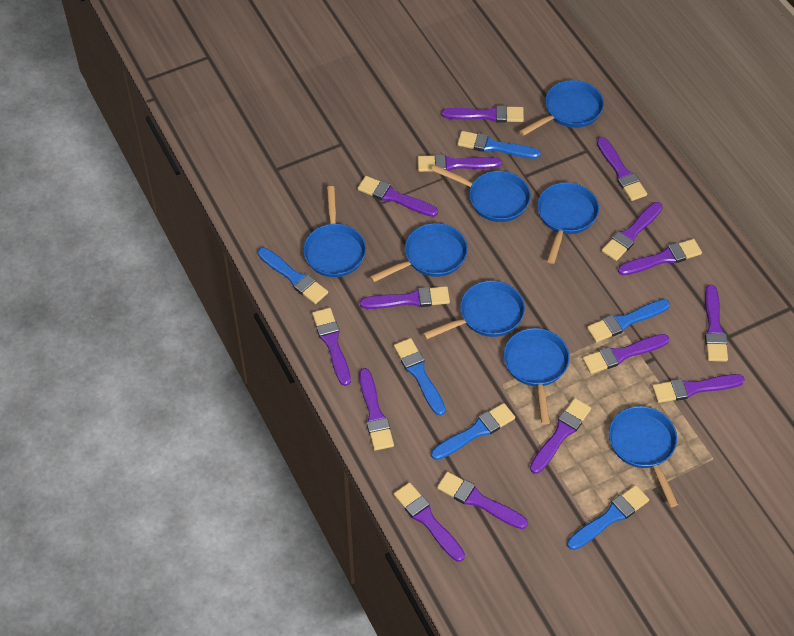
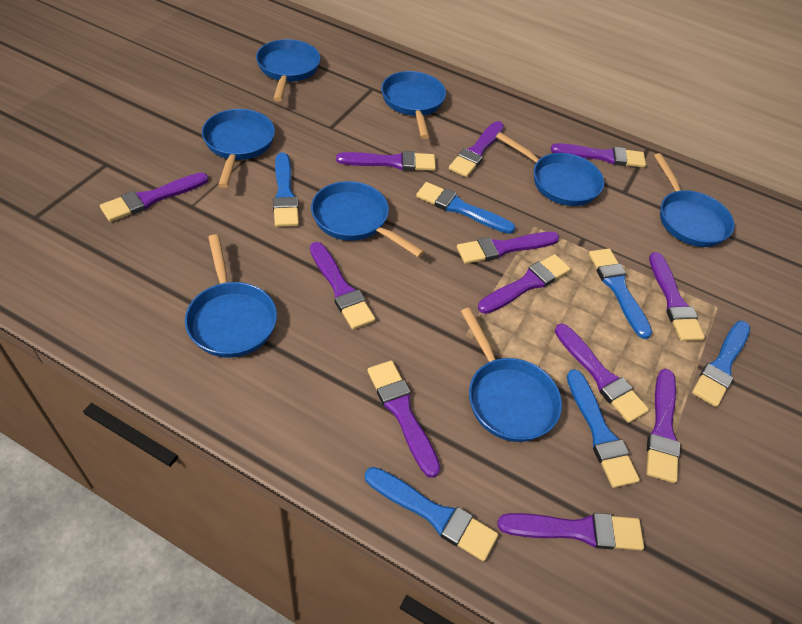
purple brush: 15 -> 12

